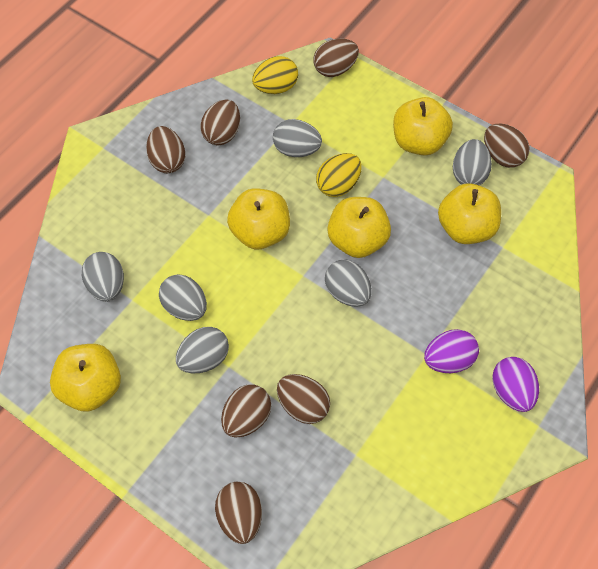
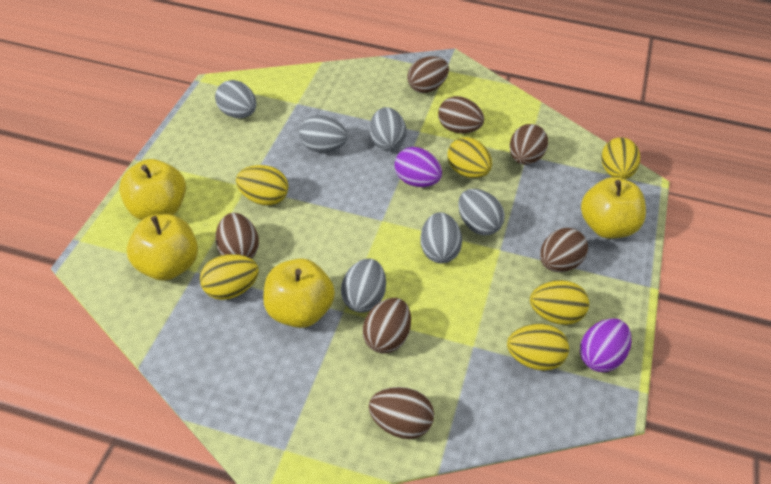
yellow apple: 5 -> 4
yellow egg: 2 -> 6

